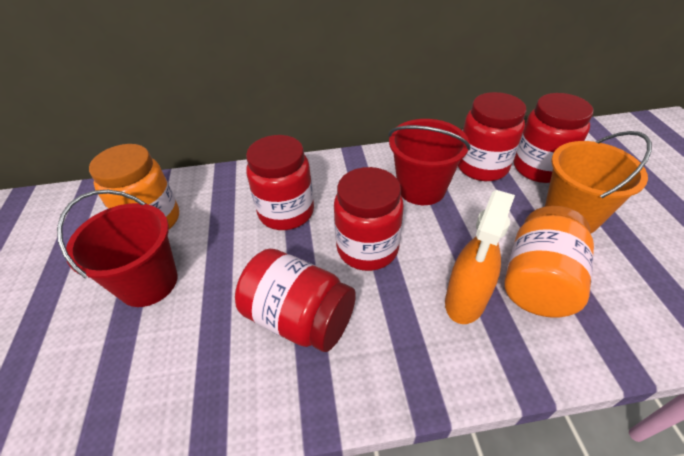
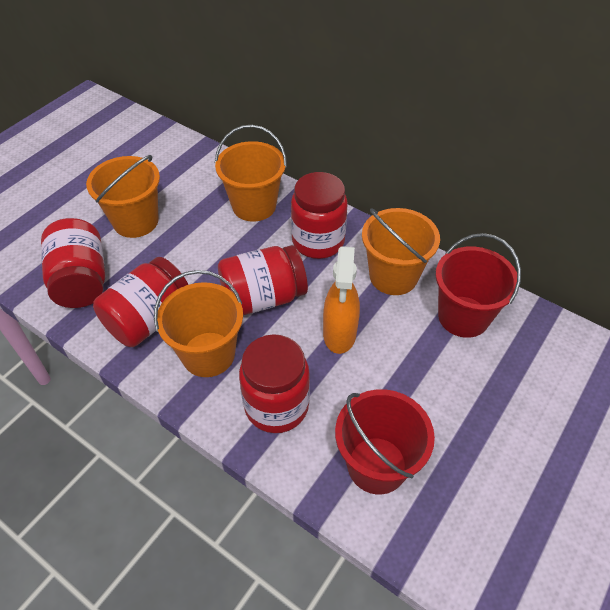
orange bucket: 1 -> 4
orange jar: 2 -> 0

